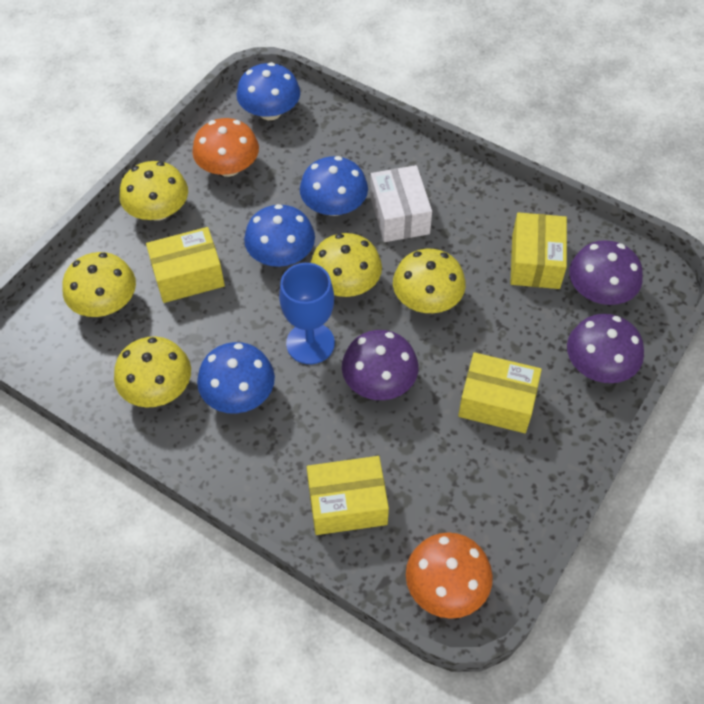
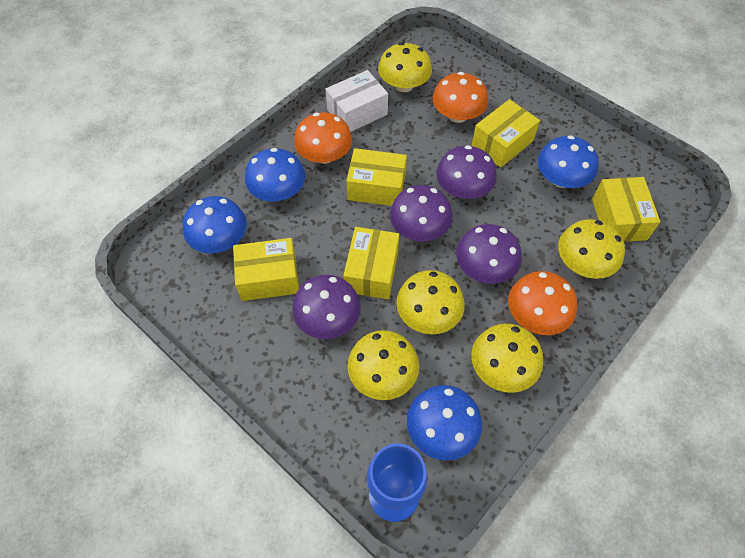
orange mushroom: 2 -> 3
purple mushroom: 3 -> 4
yellow box: 4 -> 5

